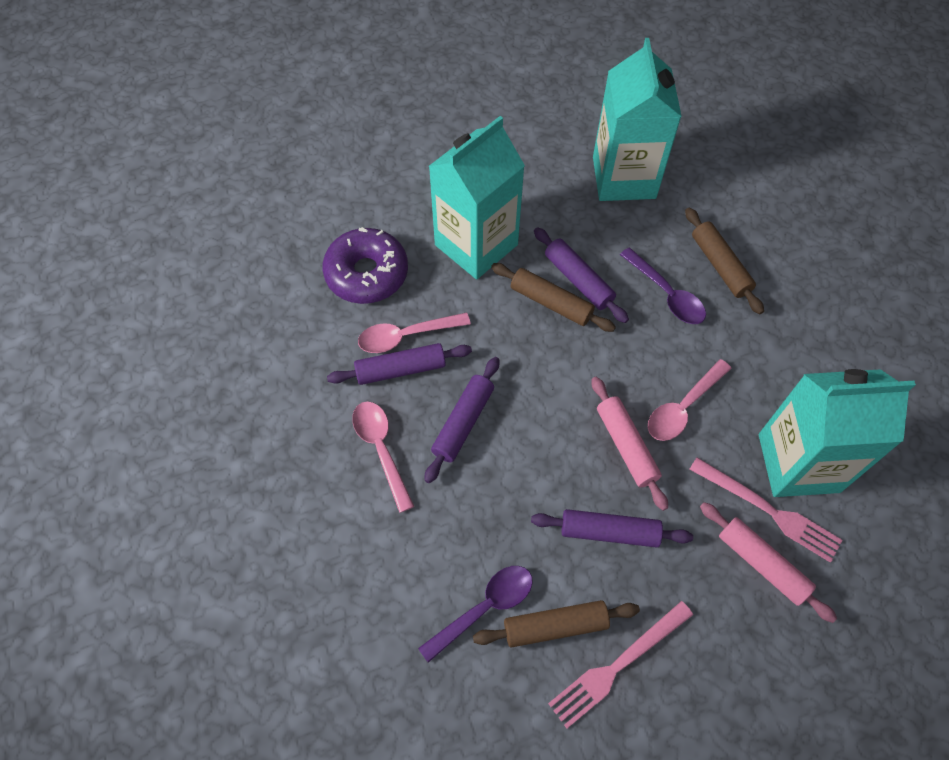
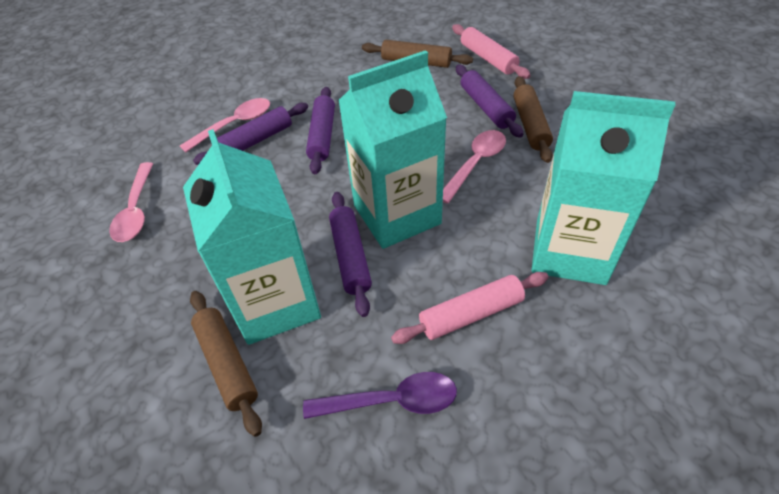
pink fork: 2 -> 0
purple donut: 1 -> 0
purple spoon: 2 -> 1

